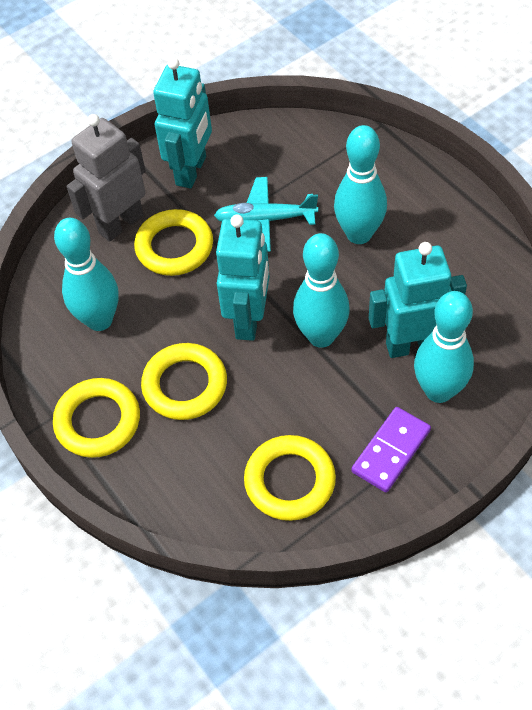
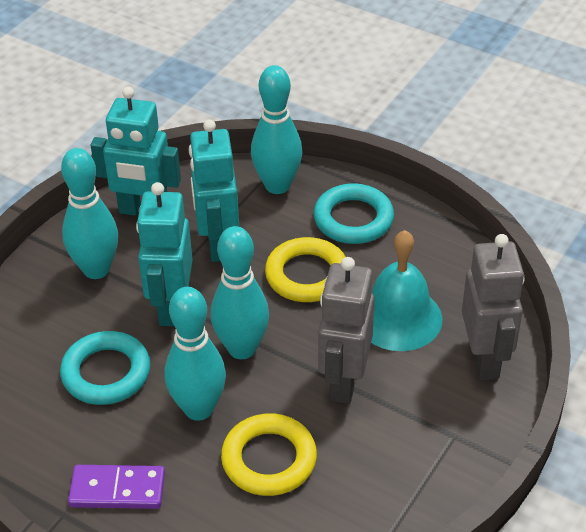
grey robot: 1 -> 2
turquoise bell: 0 -> 1
turquoise plane: 1 -> 0
turquoise ring: 0 -> 2
yellow ring: 4 -> 2

